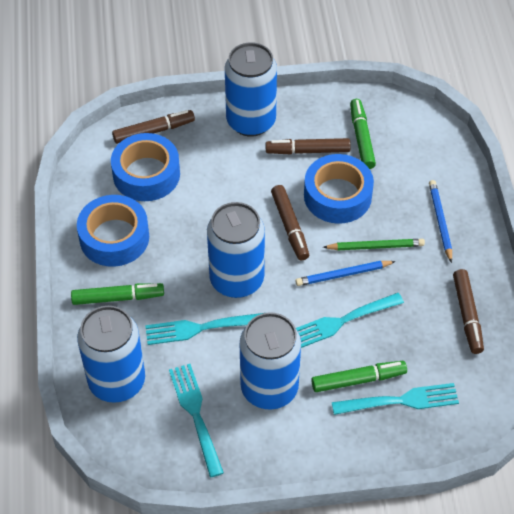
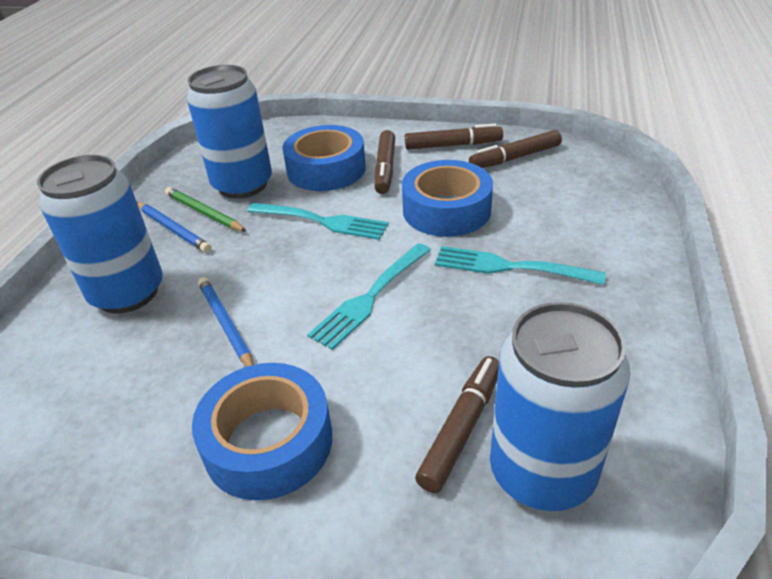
blue can: 4 -> 3
green marker: 3 -> 0
turquoise fork: 4 -> 3

